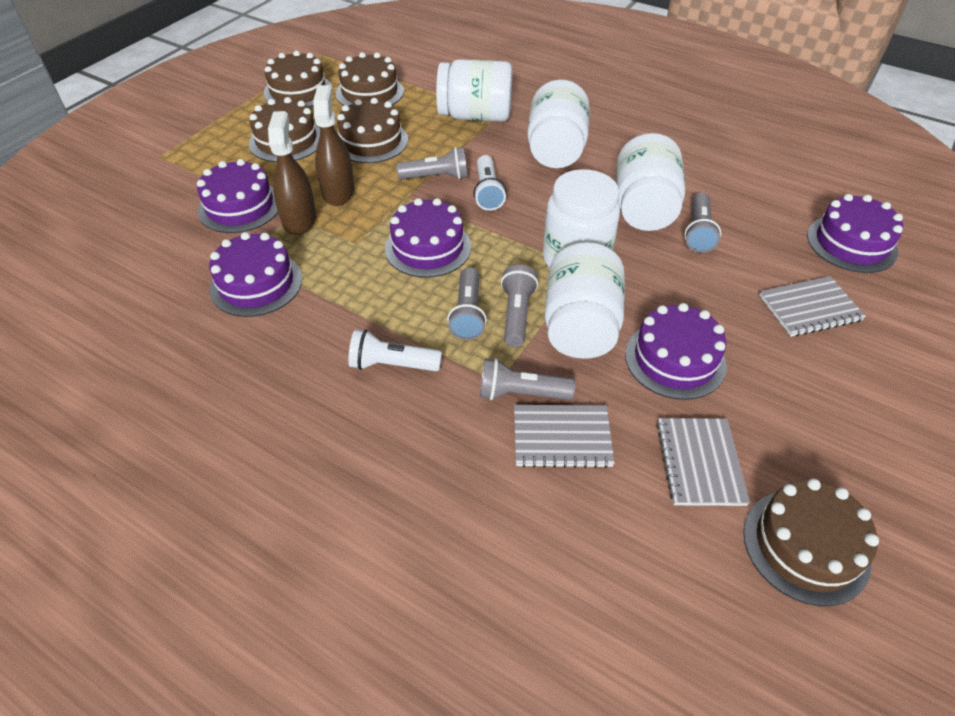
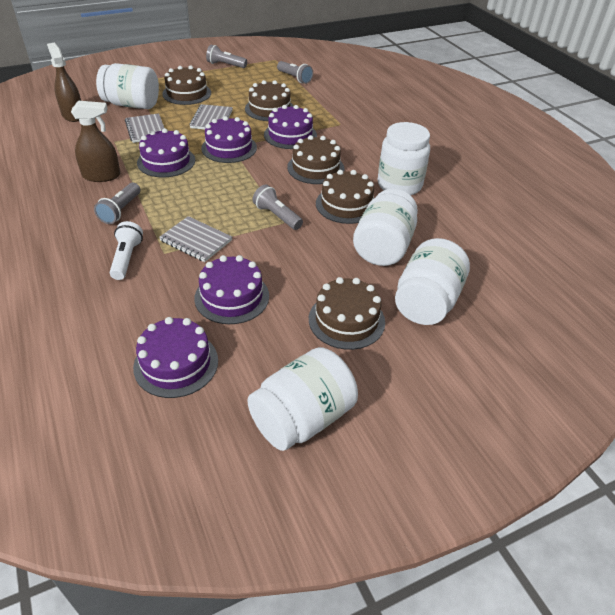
grey flashlight: 5 -> 4
white flashlight: 2 -> 1

